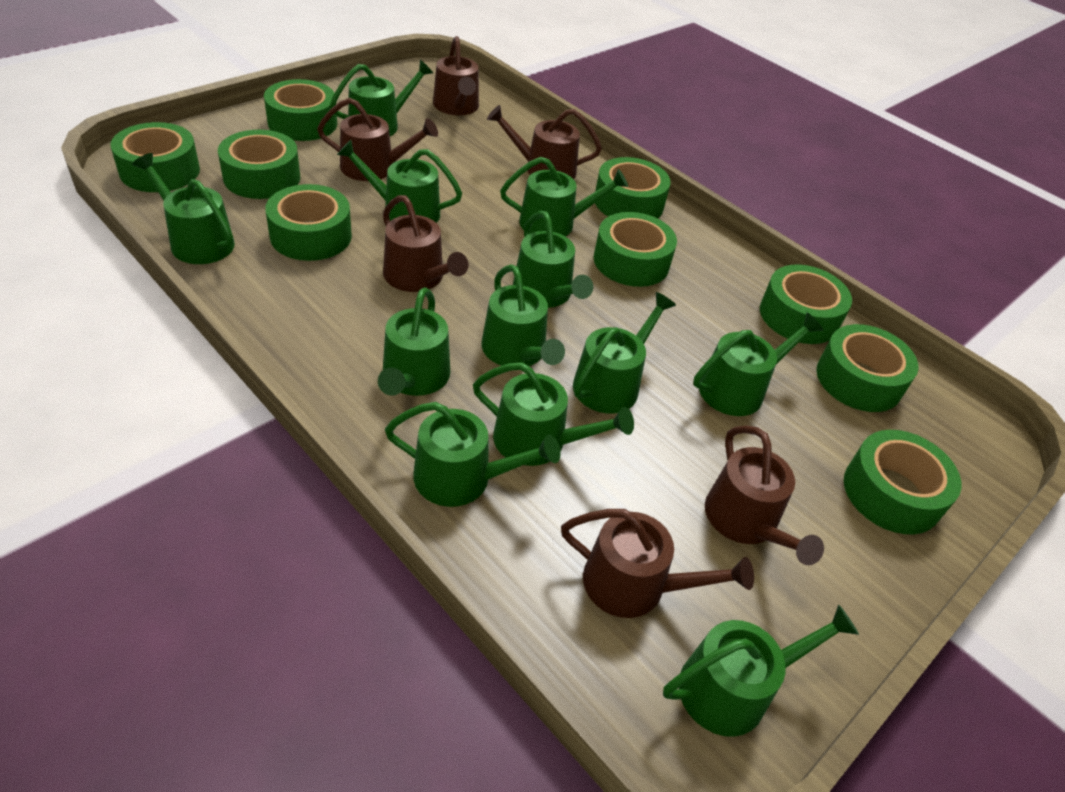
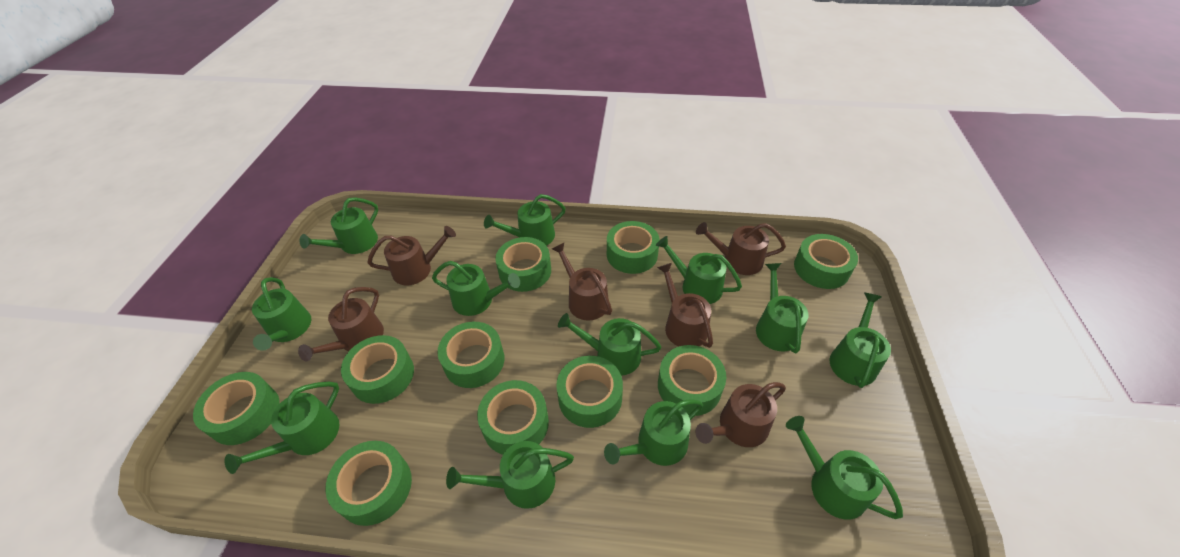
green tape: 9 -> 10

